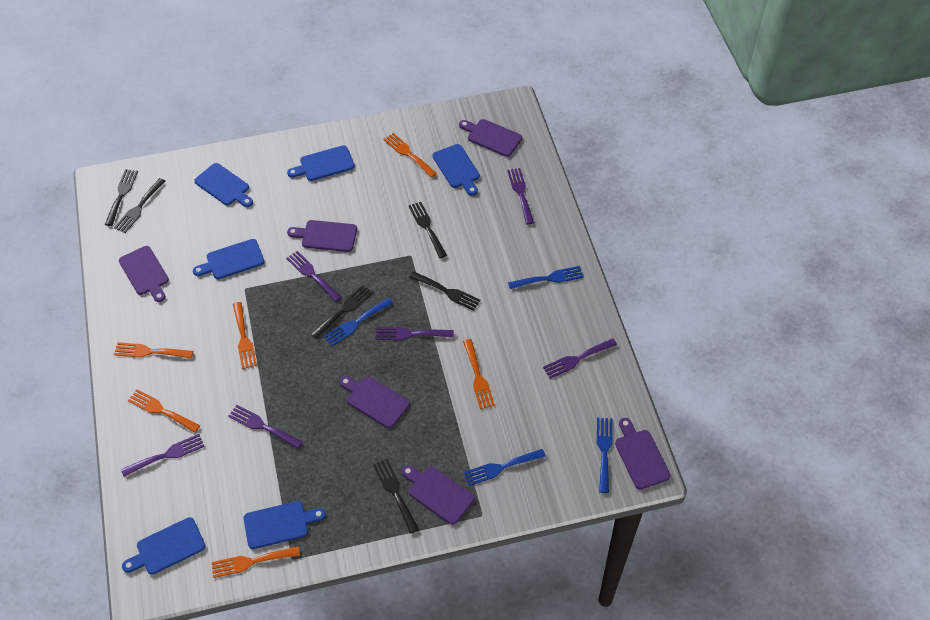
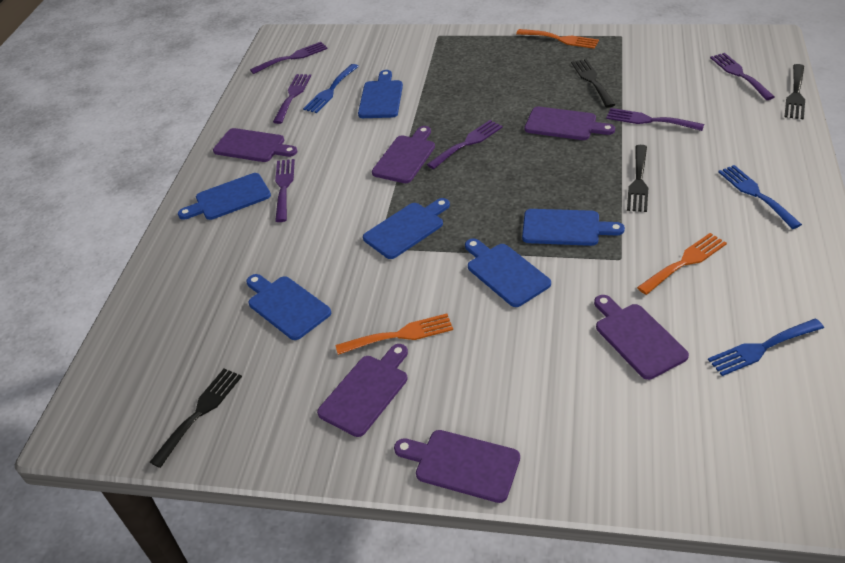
black fork: 6 -> 4
blue fork: 4 -> 3
orange fork: 6 -> 3

